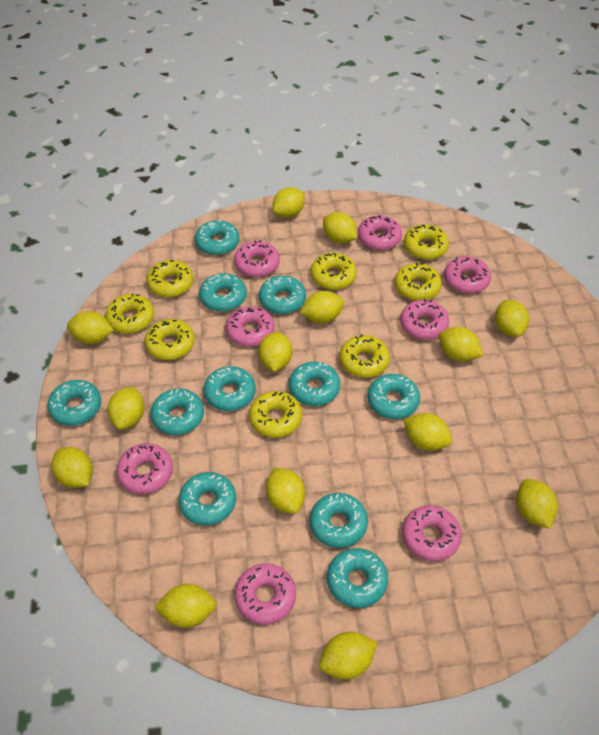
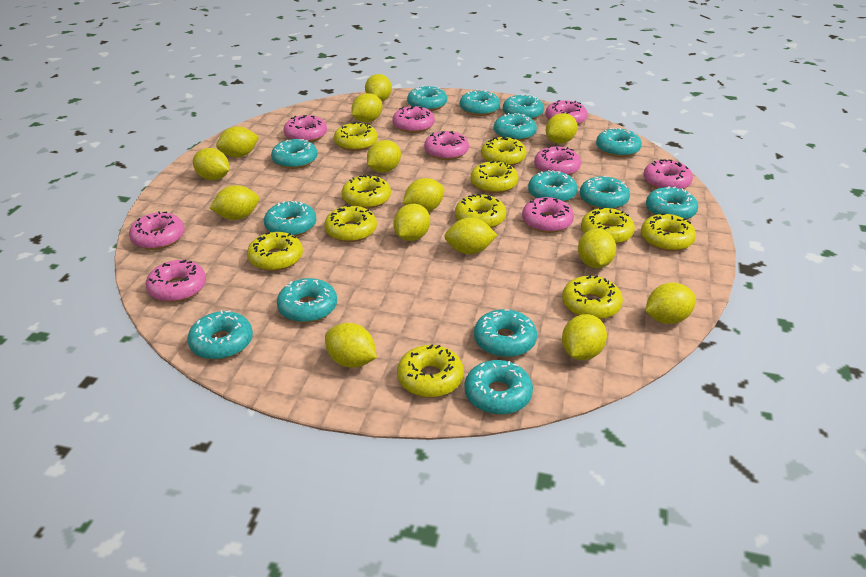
pink donut: 8 -> 9
turquoise donut: 11 -> 14
yellow donut: 8 -> 11

